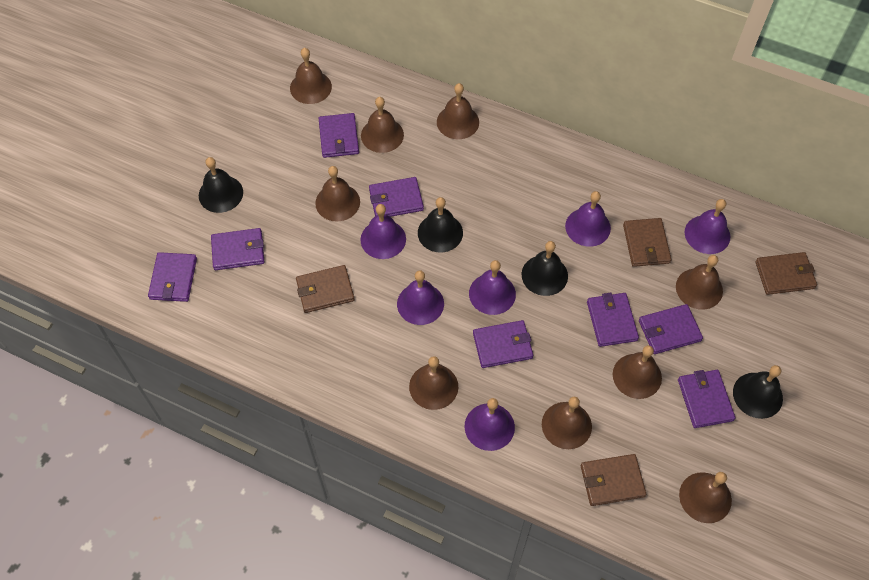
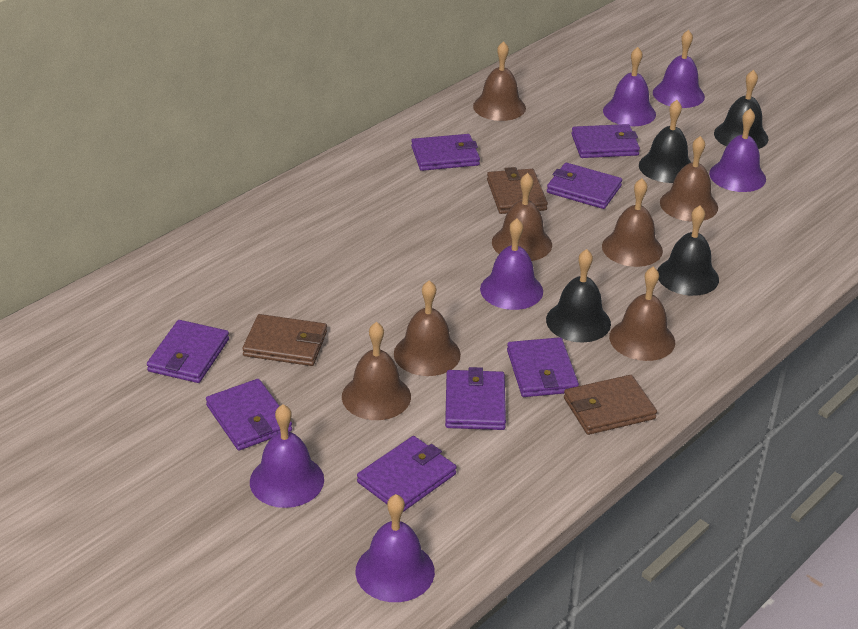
brown bell: 9 -> 7
brown wallet: 4 -> 3

